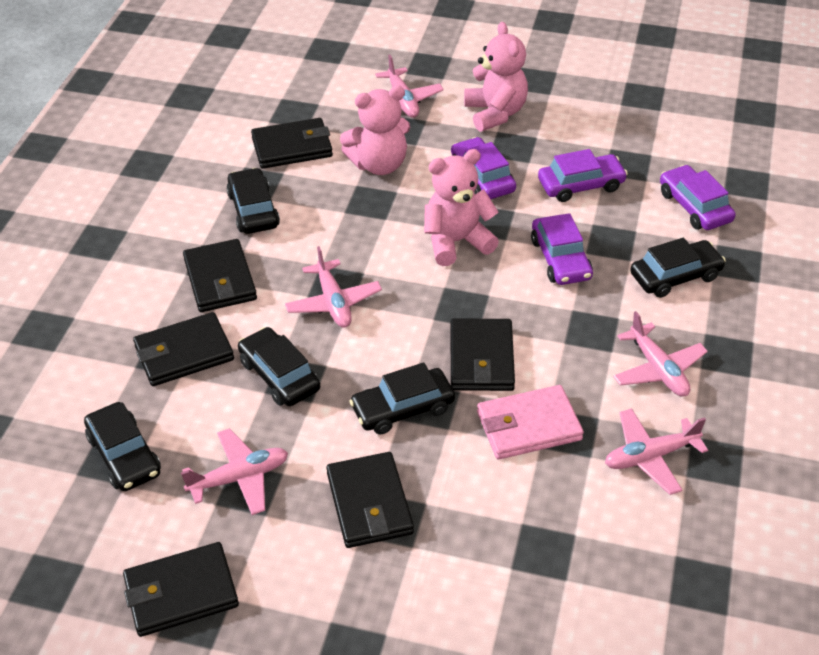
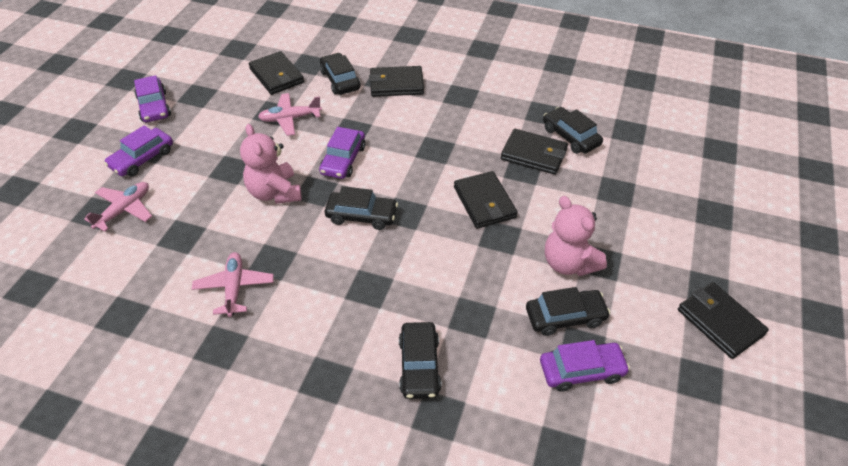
black wallet: 6 -> 5
pink plane: 5 -> 3
pink teddy bear: 3 -> 2
pink wallet: 1 -> 0

